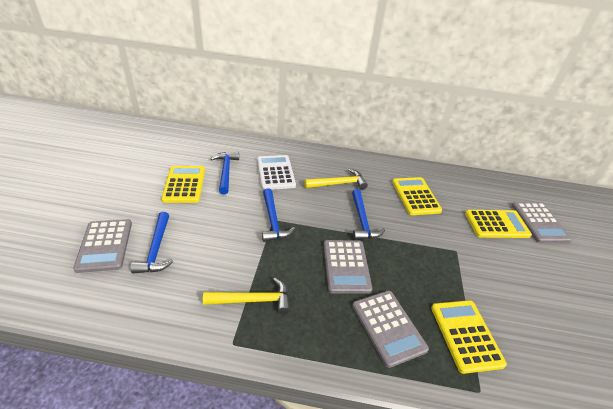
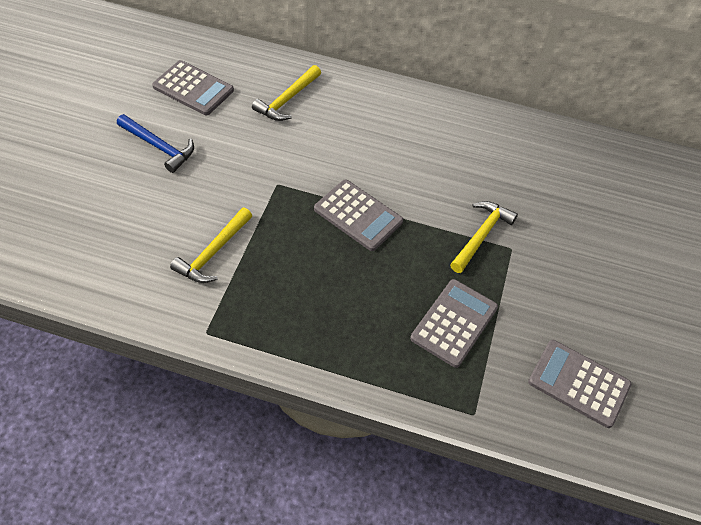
blue hammer: 4 -> 1
white calculator: 1 -> 0
yellow calculator: 4 -> 0
yellow hammer: 2 -> 3

